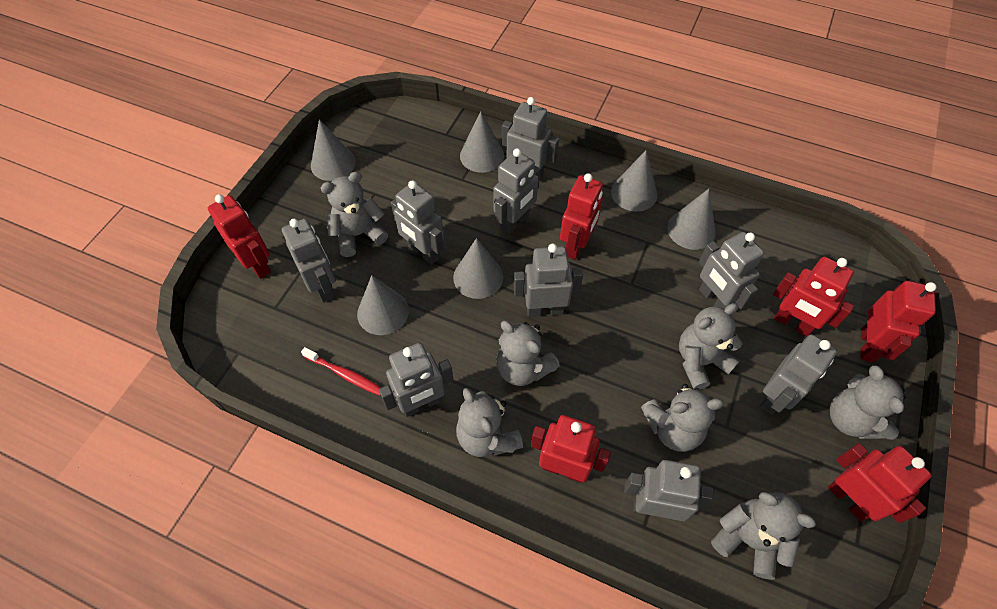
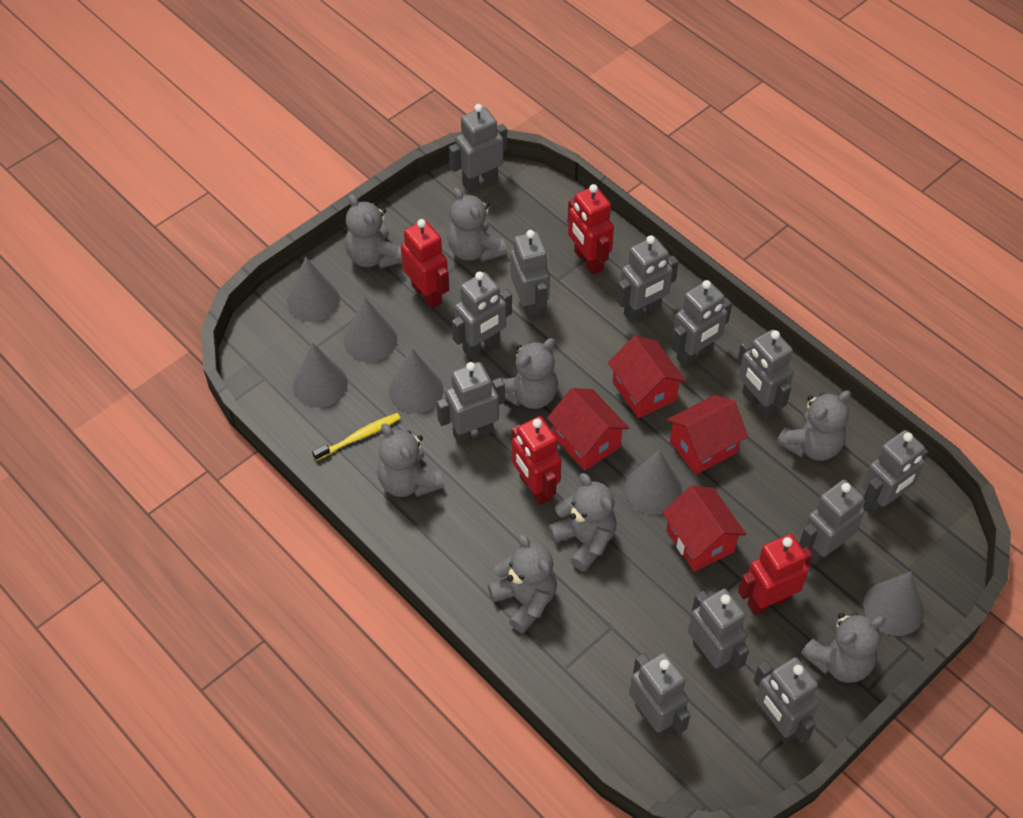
grey robot: 9 -> 12
grey teddy bear: 7 -> 8
red house: 0 -> 4
red robot: 6 -> 4
red toothbrush: 1 -> 0
yellow toothbrush: 0 -> 1

